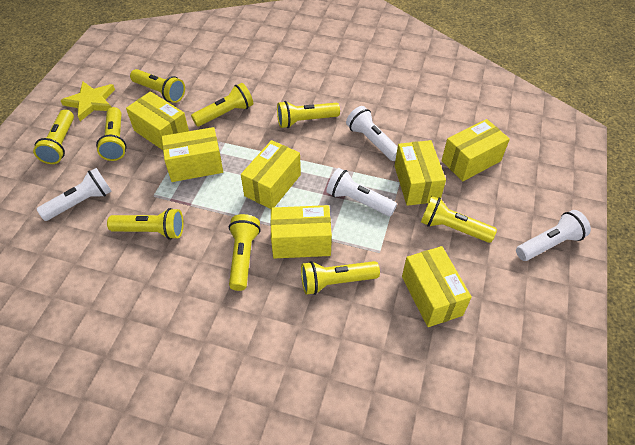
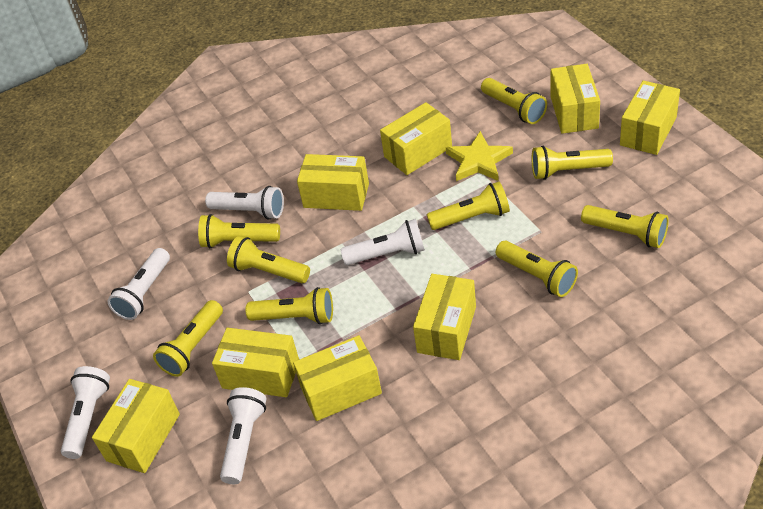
white flashlight: 4 -> 5
yellow box: 7 -> 8

